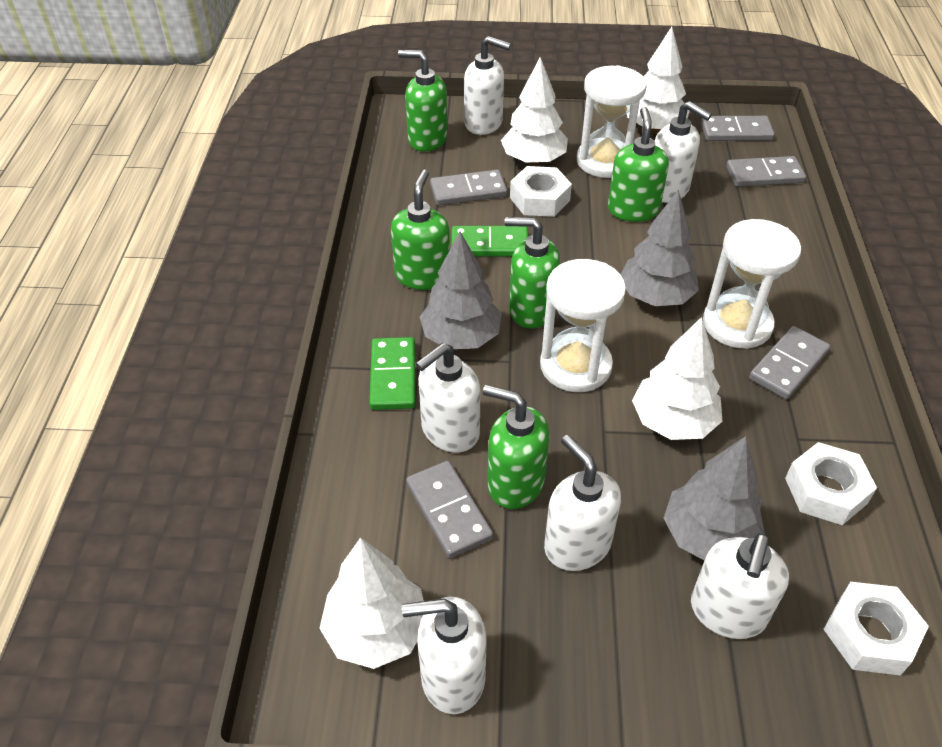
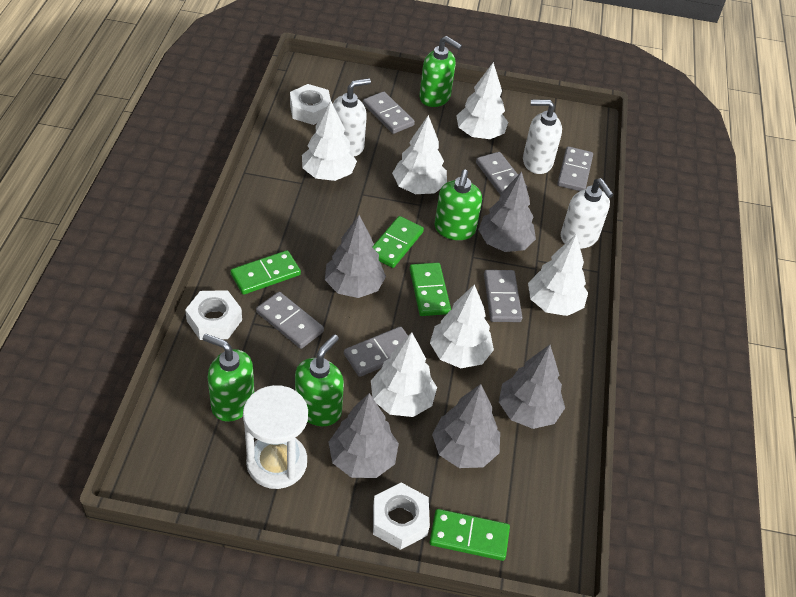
green domino: 2 -> 4
green soap dispenser: 5 -> 4
grey domino: 5 -> 6
grey tree: 3 -> 5
white hourglass: 3 -> 1
white soap dispenser: 6 -> 3
white tree: 4 -> 6

